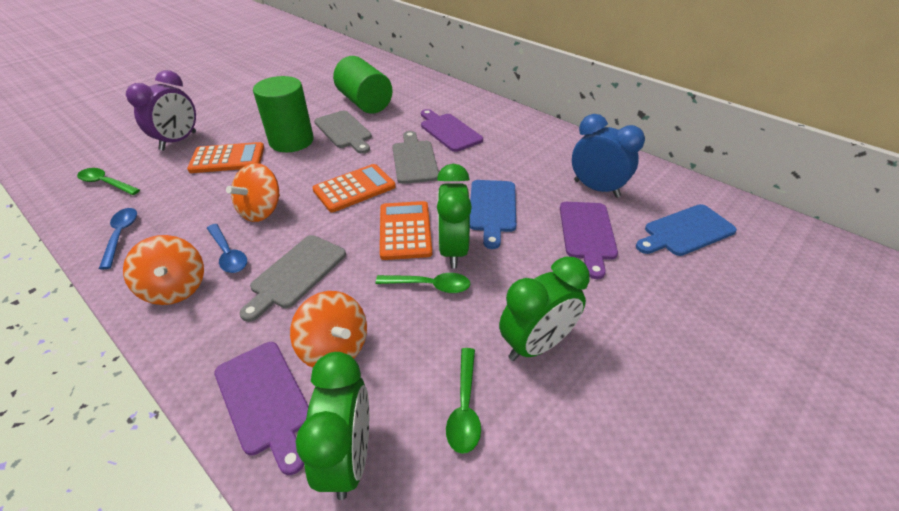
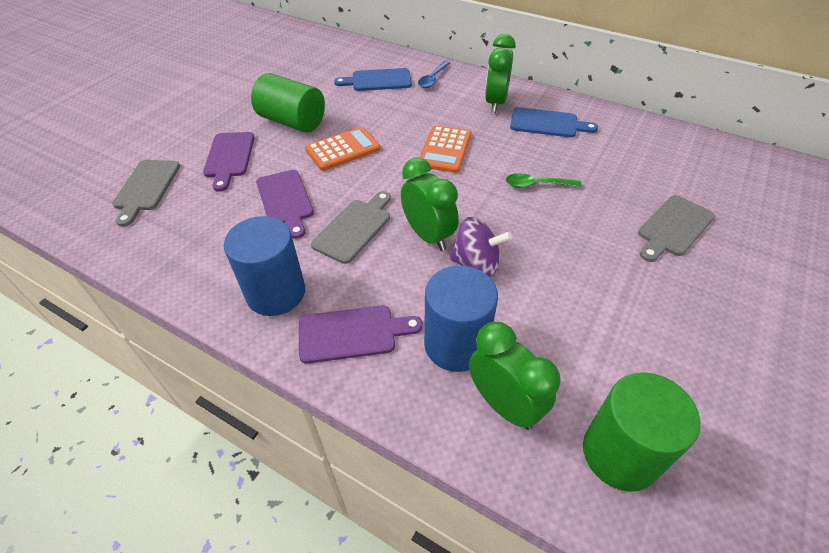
blue clock: 1 -> 0
blue cylinder: 0 -> 2
blue spoon: 2 -> 1
green spoon: 3 -> 1
orange calculator: 3 -> 2
orange spinning top: 3 -> 0
purple clock: 1 -> 0
purple spinning top: 0 -> 1

